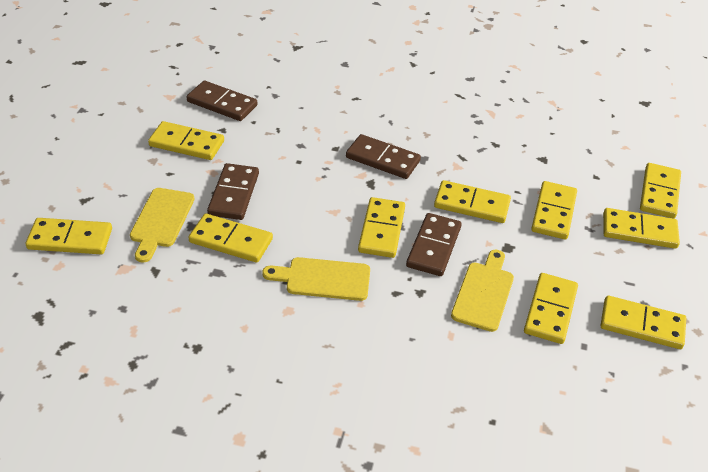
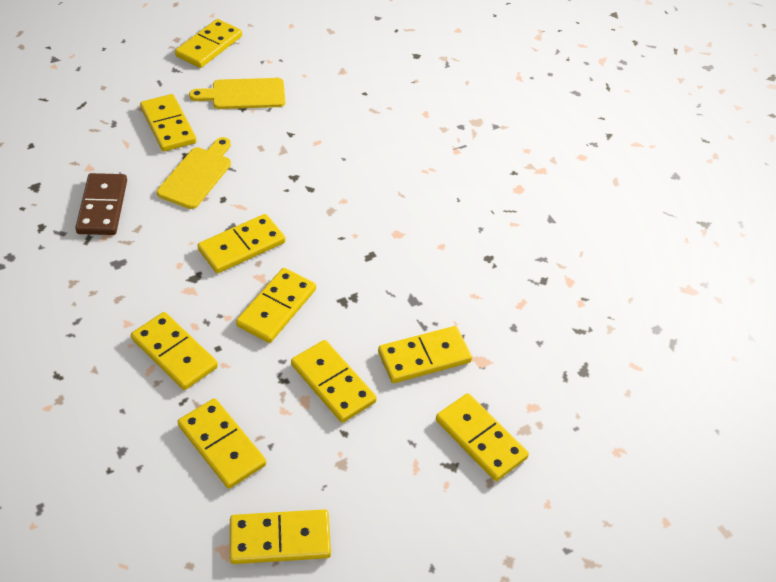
brown domino: 4 -> 1
yellow cutting board: 3 -> 2

